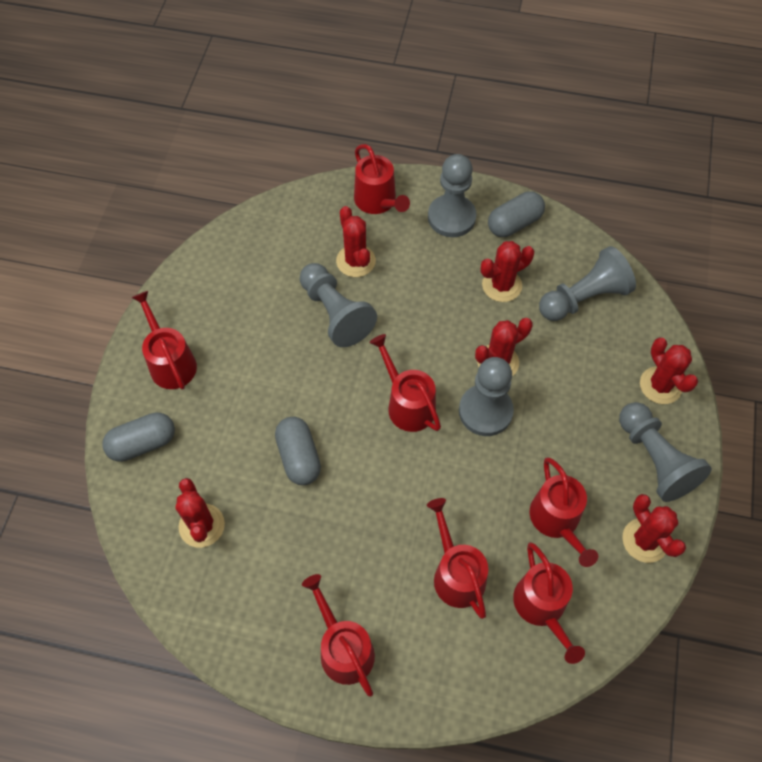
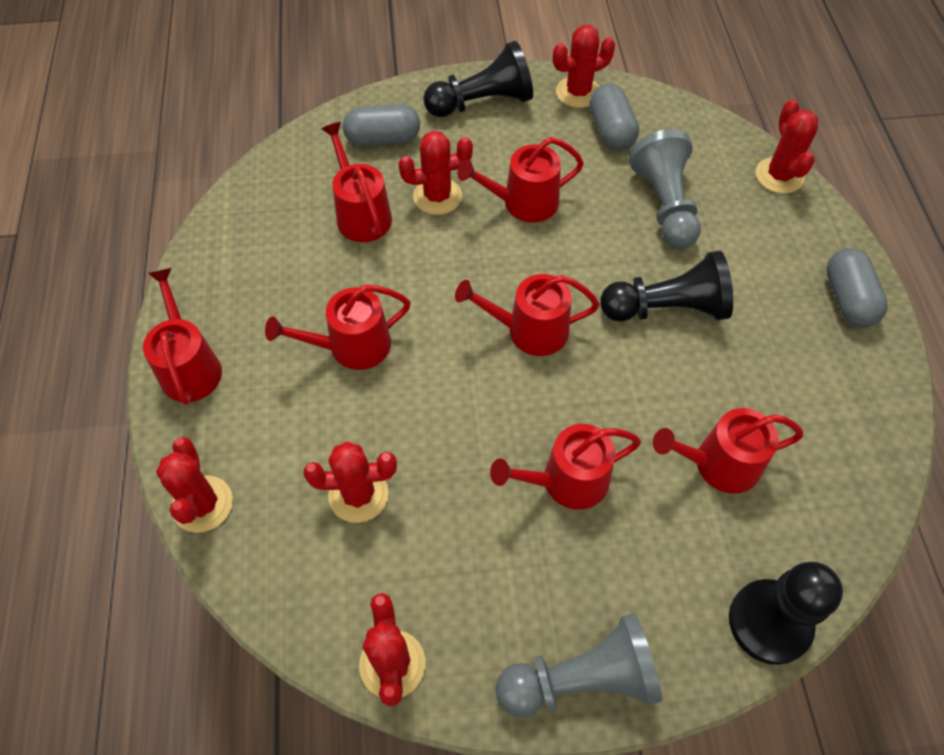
black pawn: 0 -> 3
grey pawn: 5 -> 2

